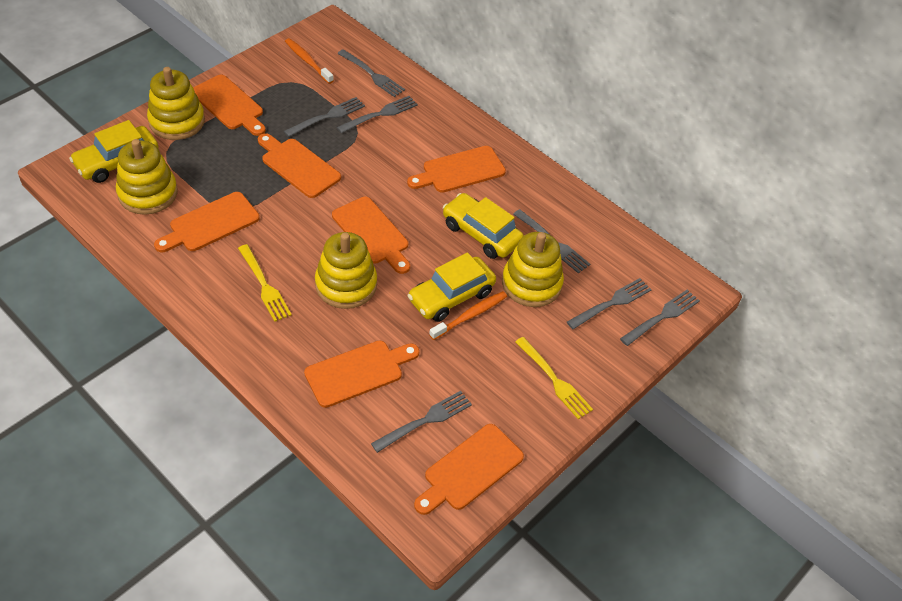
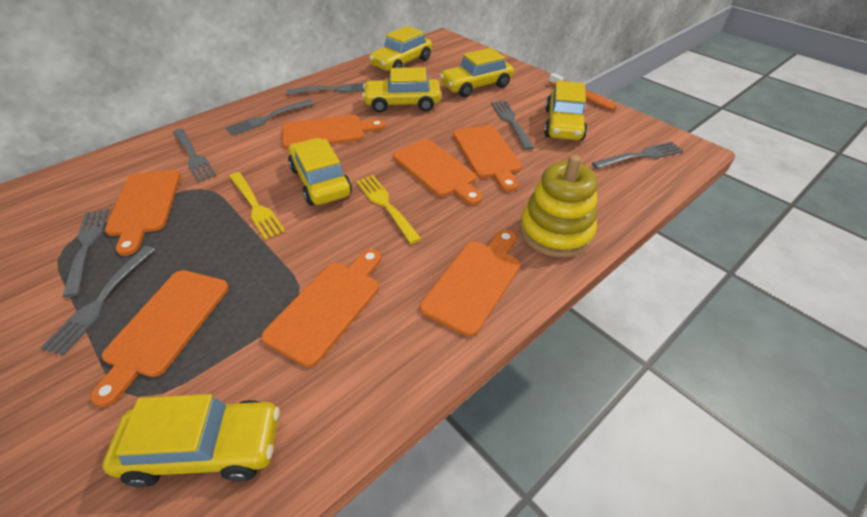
orange toothbrush: 2 -> 1
yellow car: 3 -> 6
yellow stacking toy: 4 -> 1

